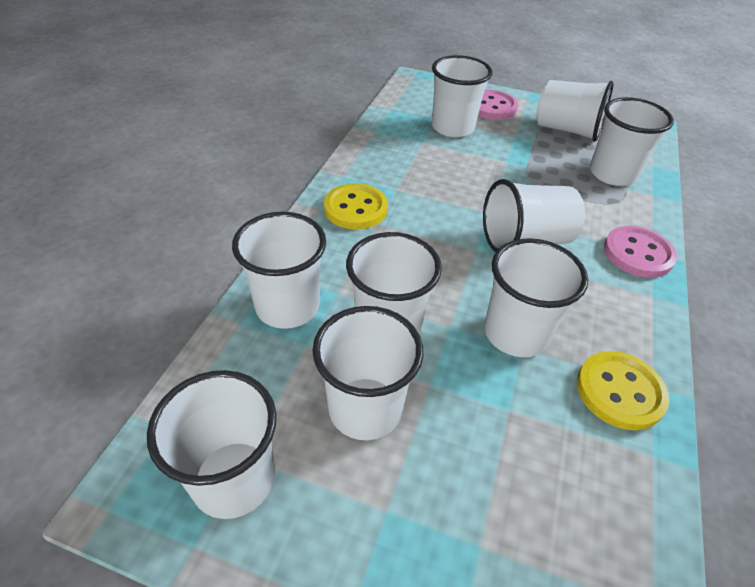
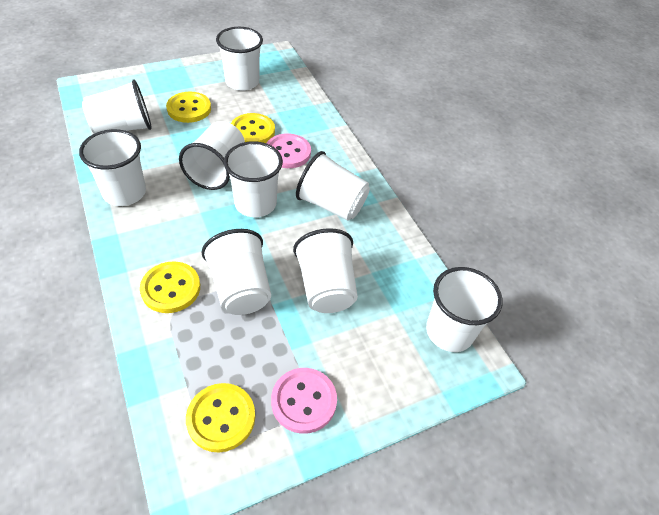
yellow button: 2 -> 4

